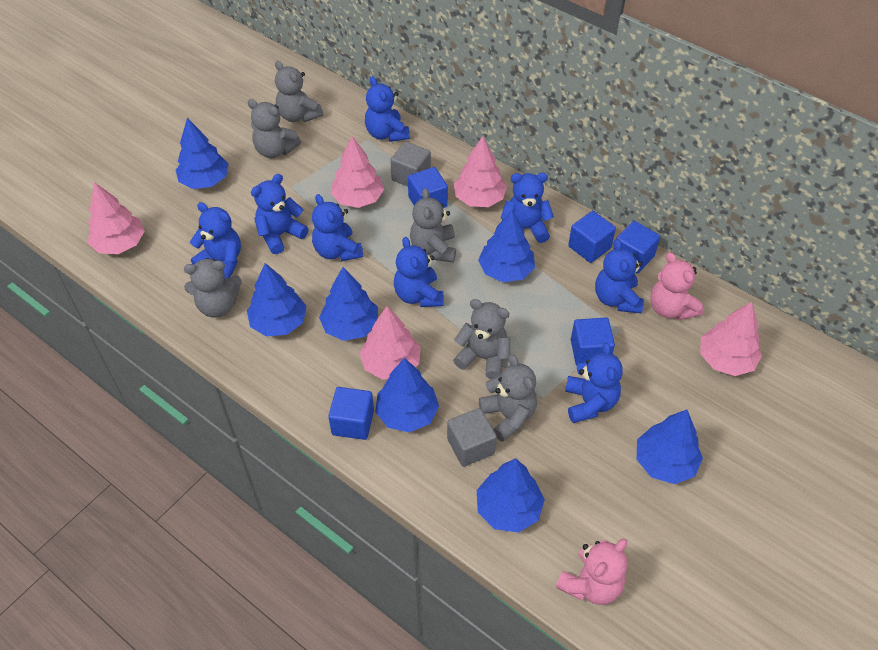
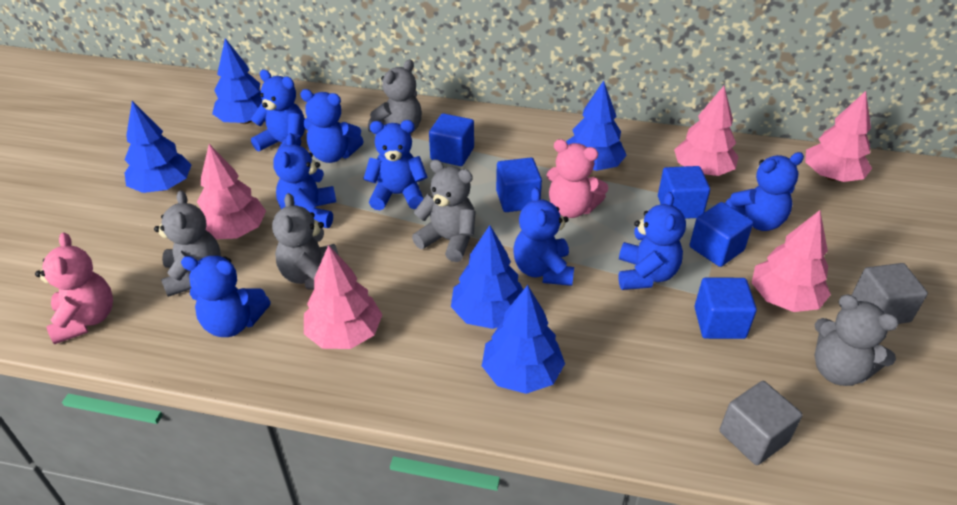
blue tree: 7 -> 5
grey teddy bear: 6 -> 5

